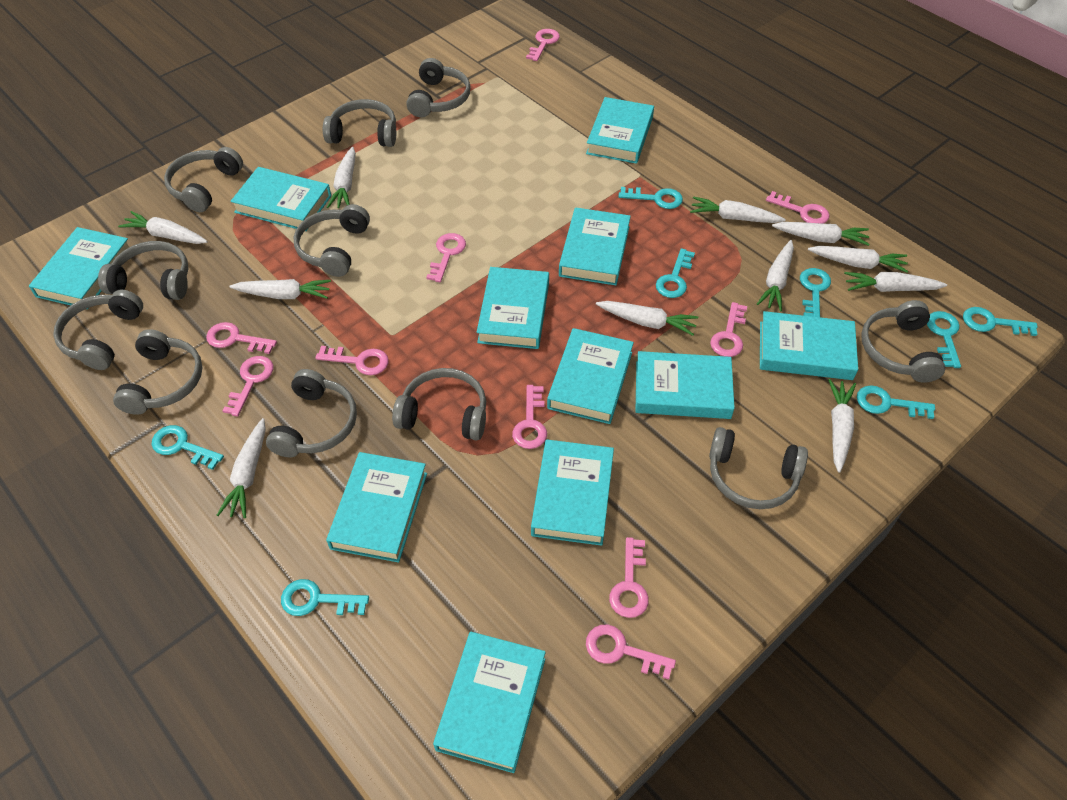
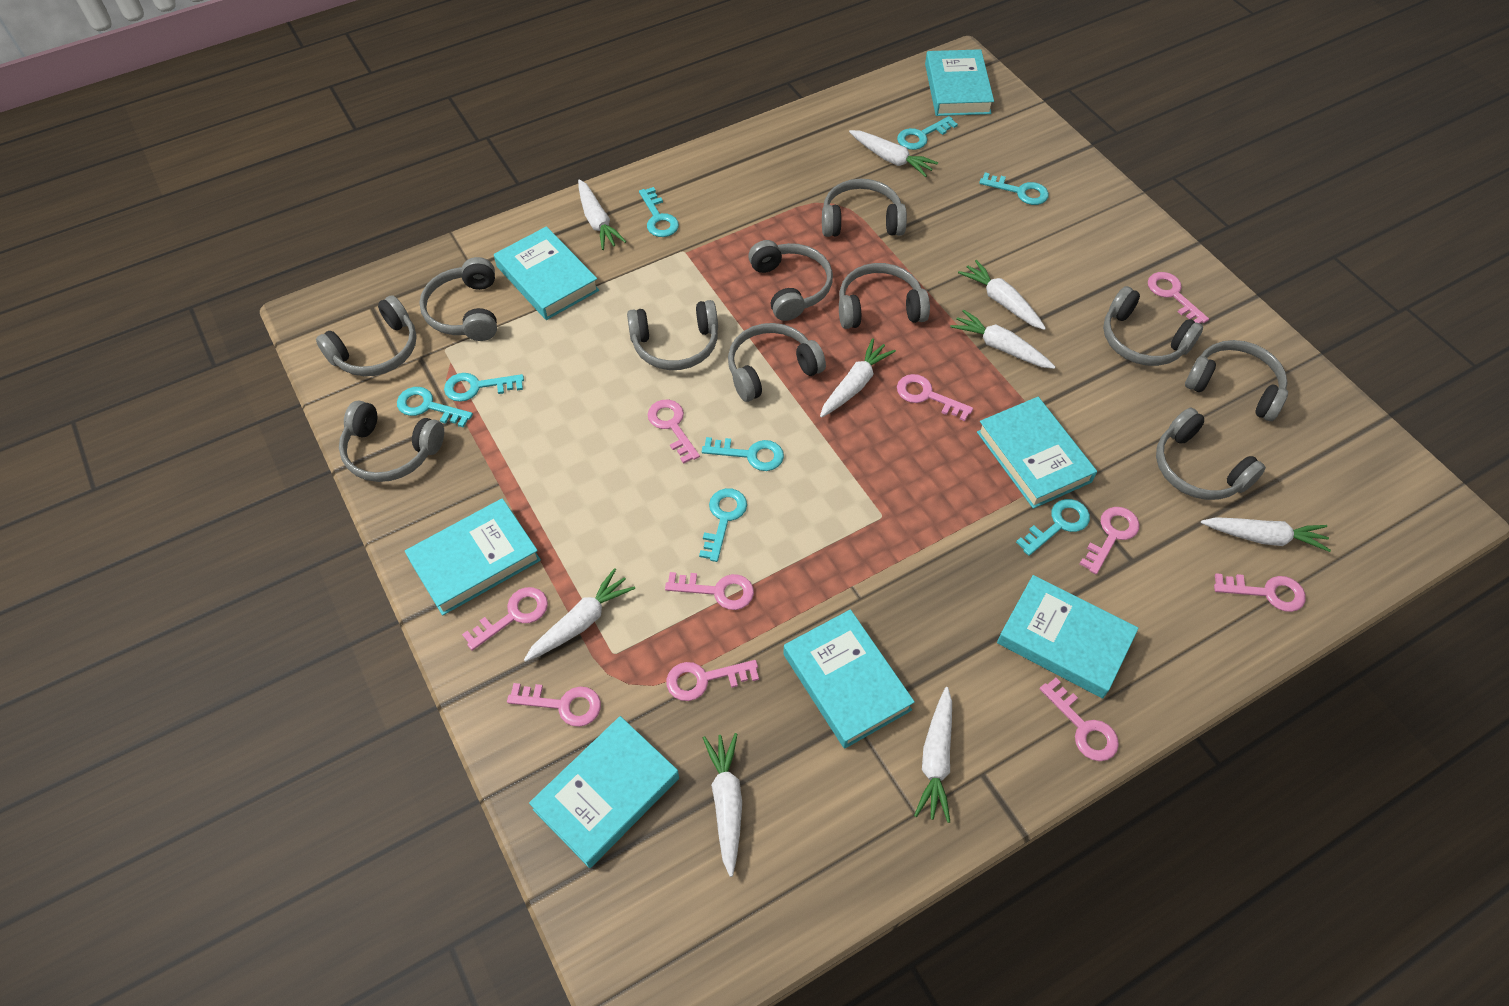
turquoise book: 11 -> 7
white carrot: 11 -> 9

